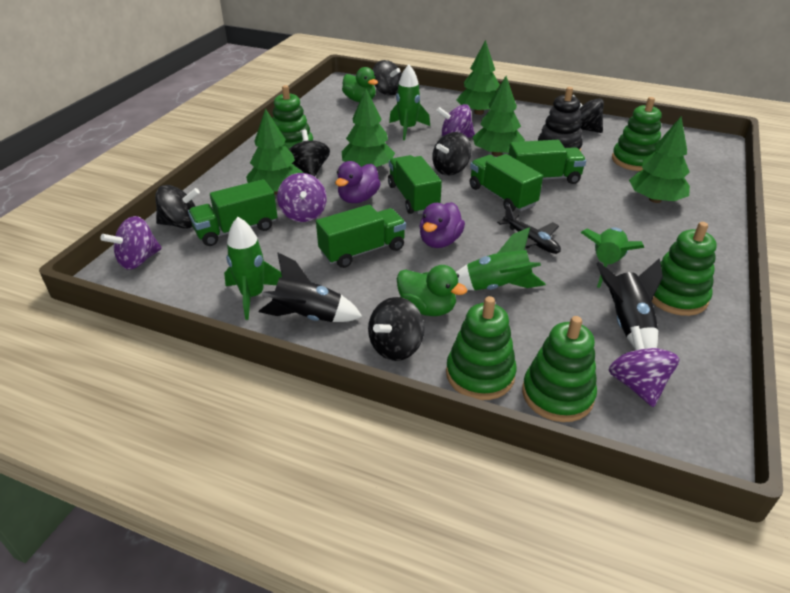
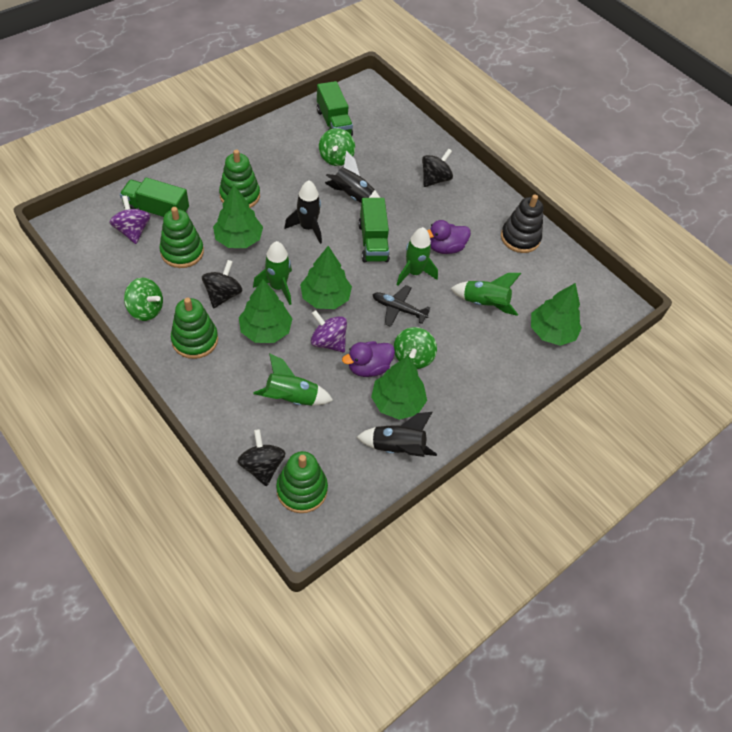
black rocket: 2 -> 3
black spinning top: 6 -> 3
green duck: 2 -> 0
green spinning top: 0 -> 3
green stacking toy: 5 -> 4
green truck: 5 -> 3
purple spinning top: 4 -> 2

